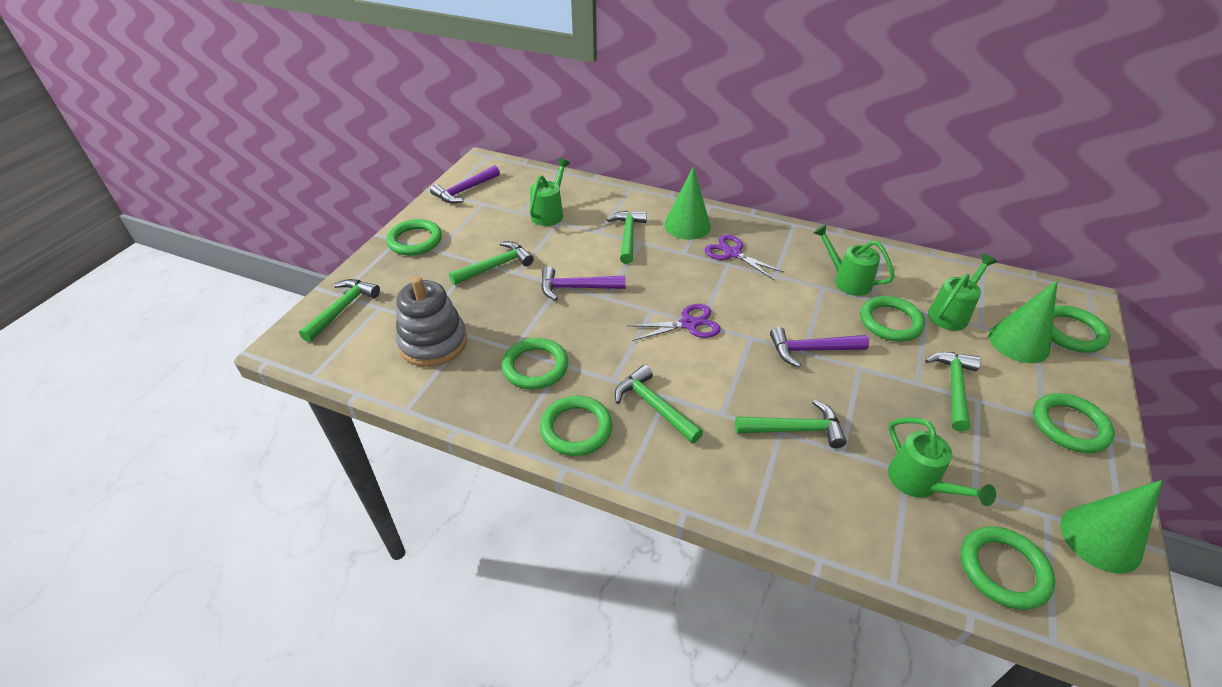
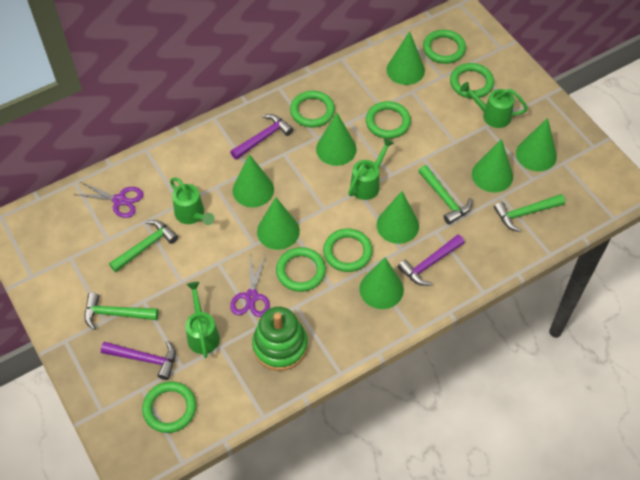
green cone: 3 -> 8
green hammer: 6 -> 4
green stacking toy: 0 -> 1
grey stacking toy: 1 -> 0

